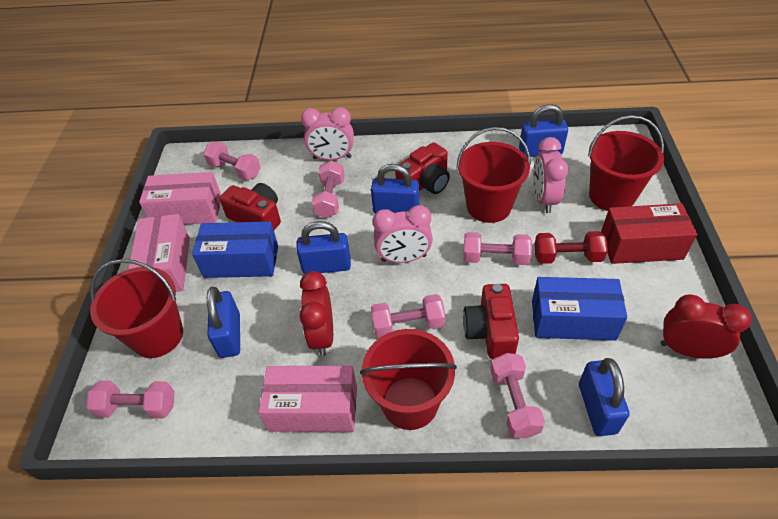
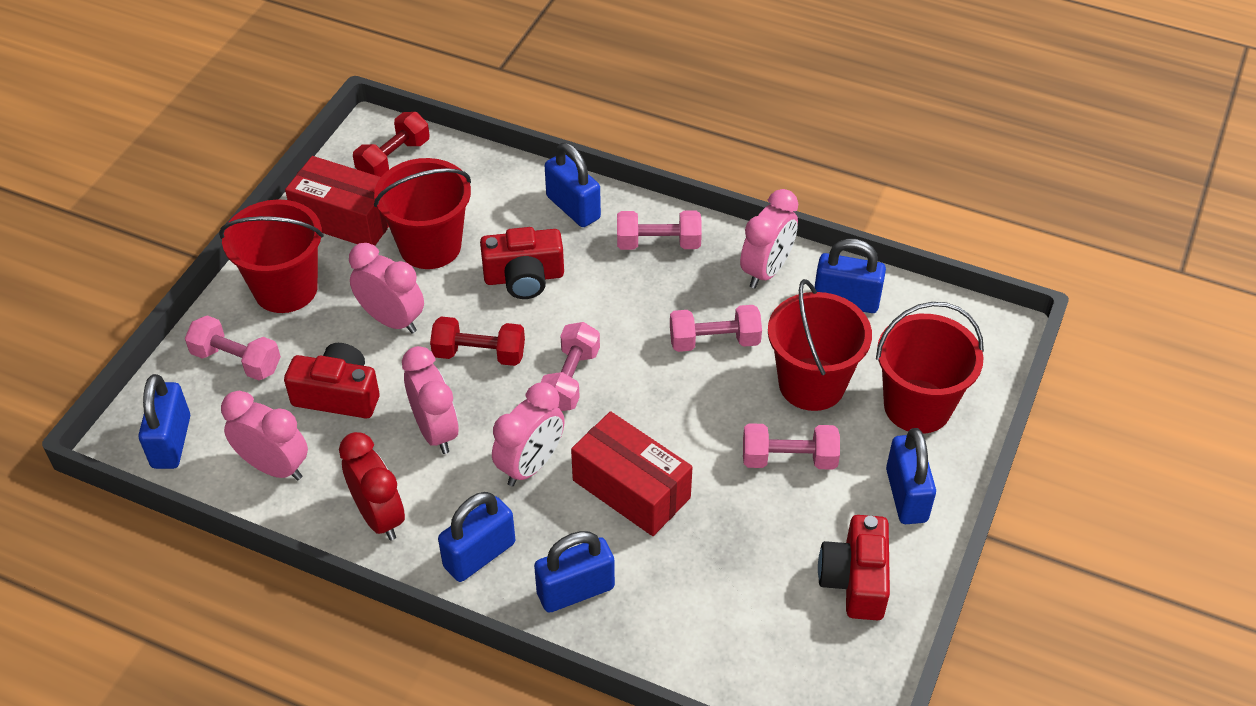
blue box: 2 -> 0
blue padlock: 5 -> 6
pink box: 3 -> 0
pink clock: 3 -> 5
pink dumbbell: 6 -> 5
red box: 1 -> 2
red clock: 2 -> 1
red dumbbell: 1 -> 2

